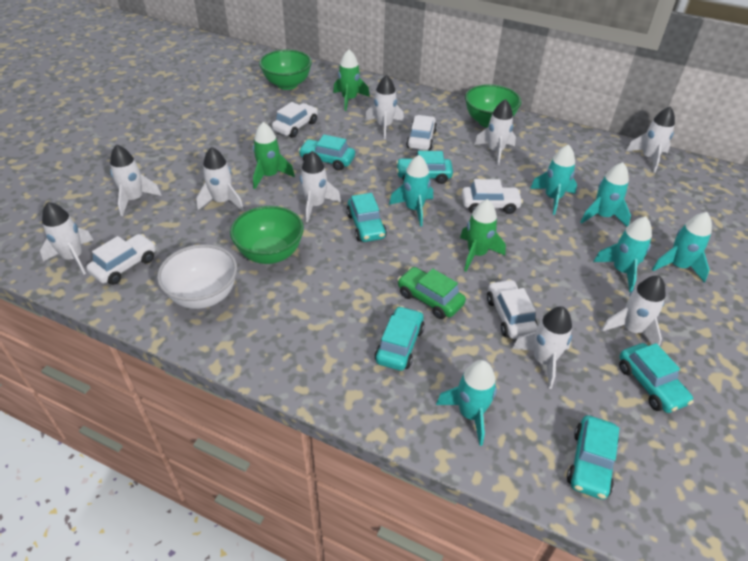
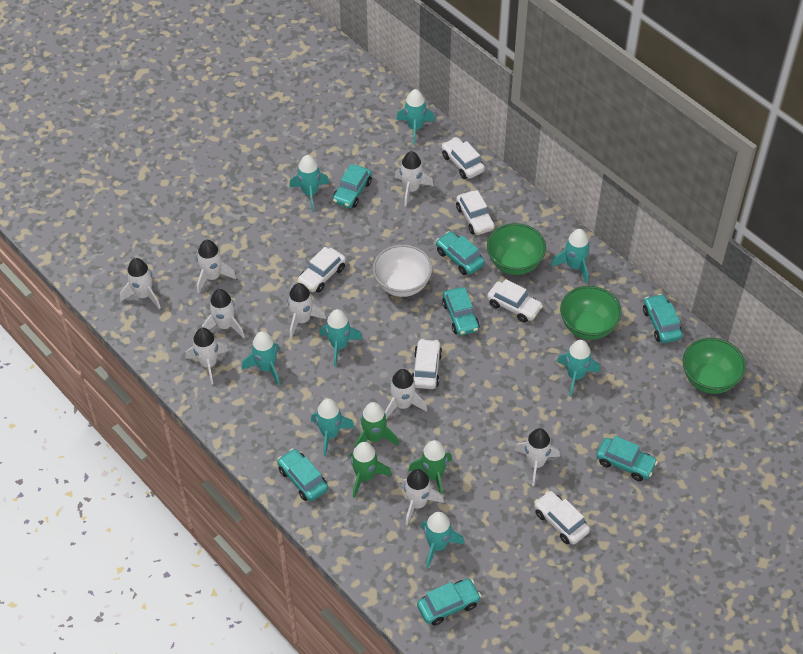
green car: 1 -> 0
turquoise car: 6 -> 7
turquoise rocket: 6 -> 8
white car: 5 -> 6

